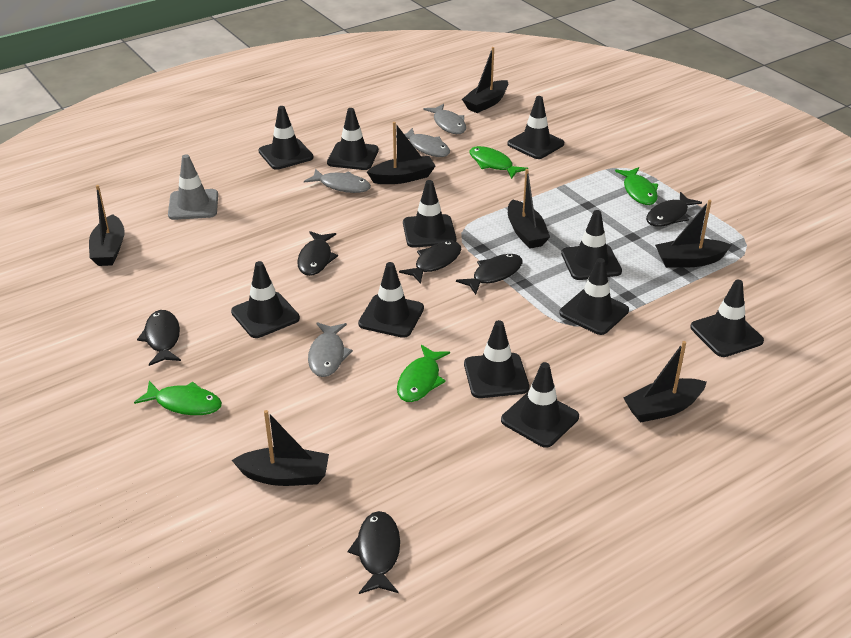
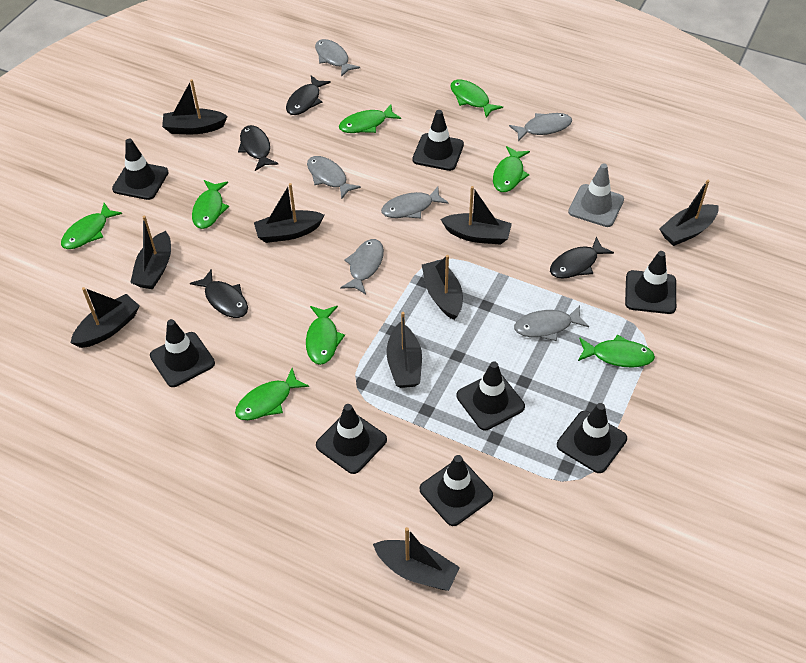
black boat: 7 -> 9
black fish: 6 -> 4
black traffic cone: 11 -> 8
green fish: 4 -> 8
grey fish: 4 -> 6

